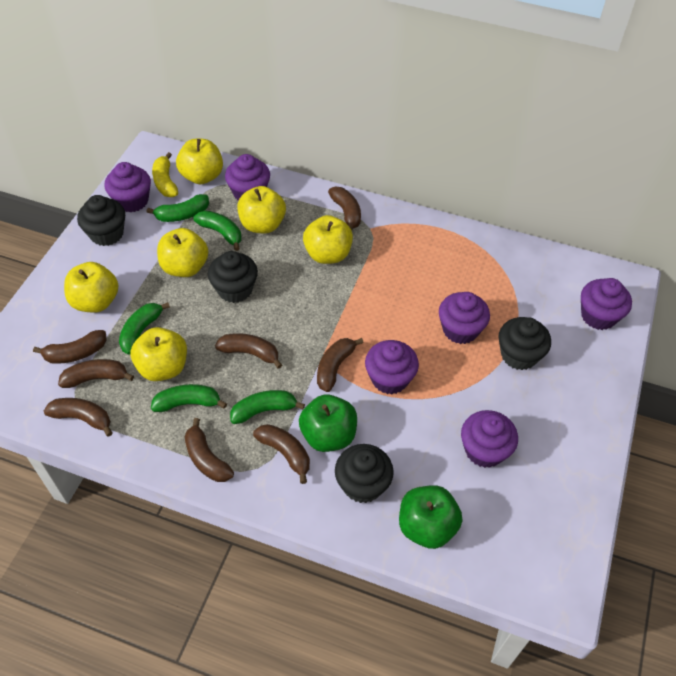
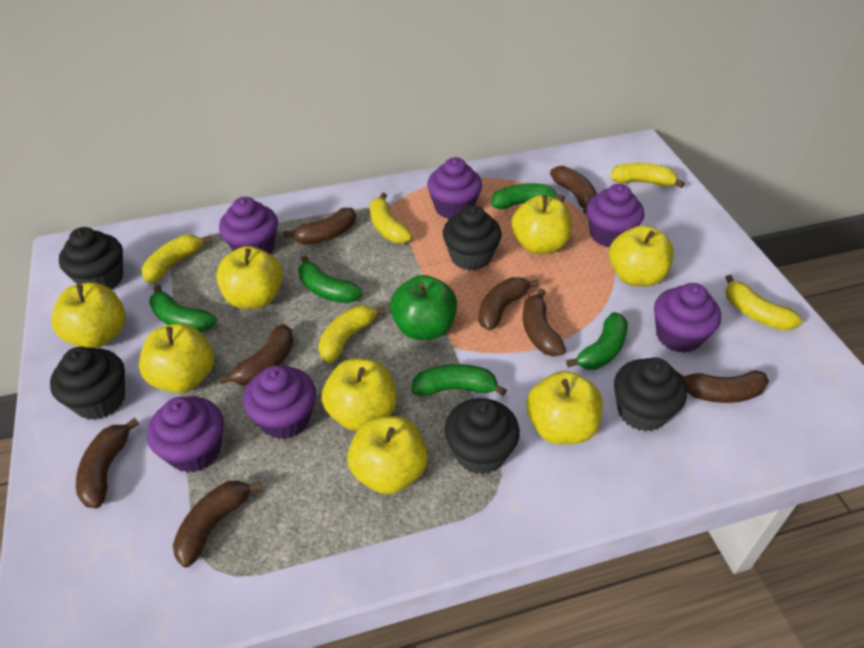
black cupcake: 4 -> 5
green apple: 2 -> 1
yellow apple: 6 -> 8
yellow banana: 1 -> 5

